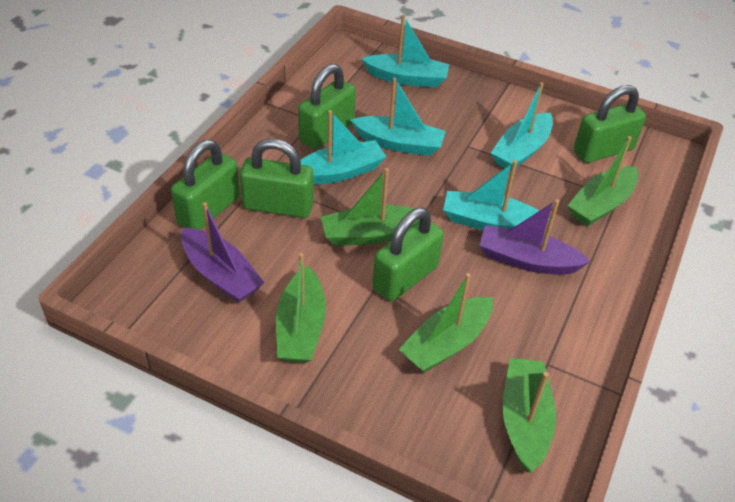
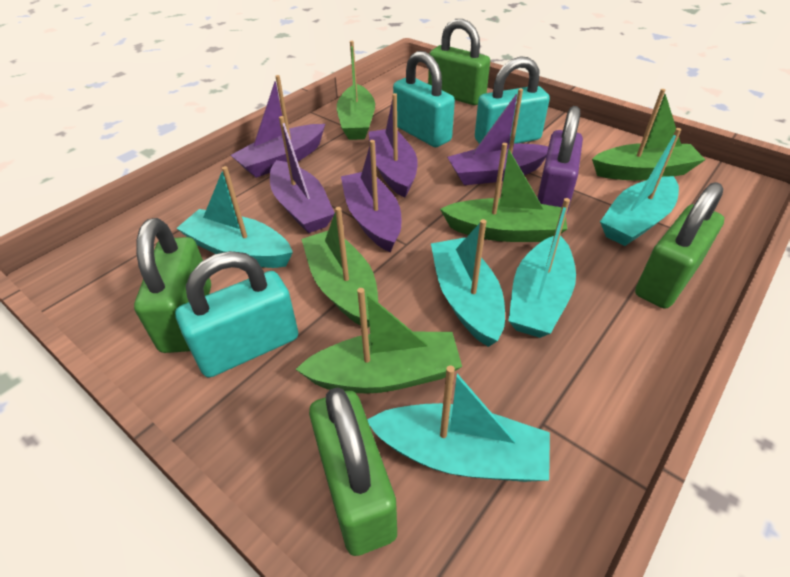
green padlock: 5 -> 4
purple boat: 2 -> 5
purple padlock: 0 -> 1
turquoise padlock: 0 -> 3

